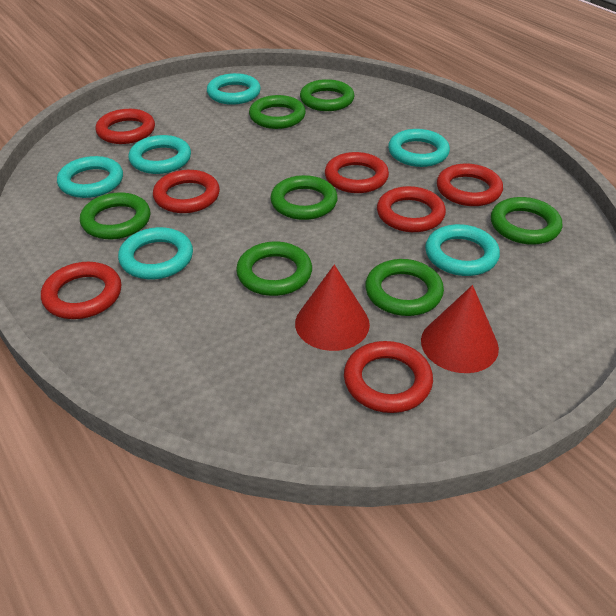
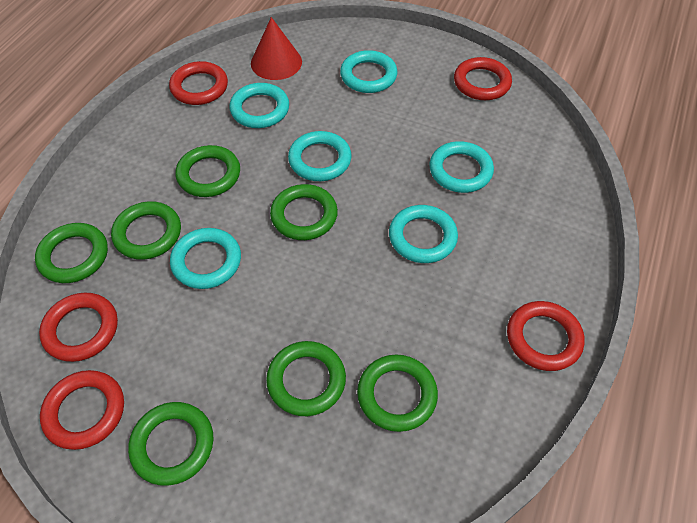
red cone: 2 -> 1
red ring: 7 -> 5

